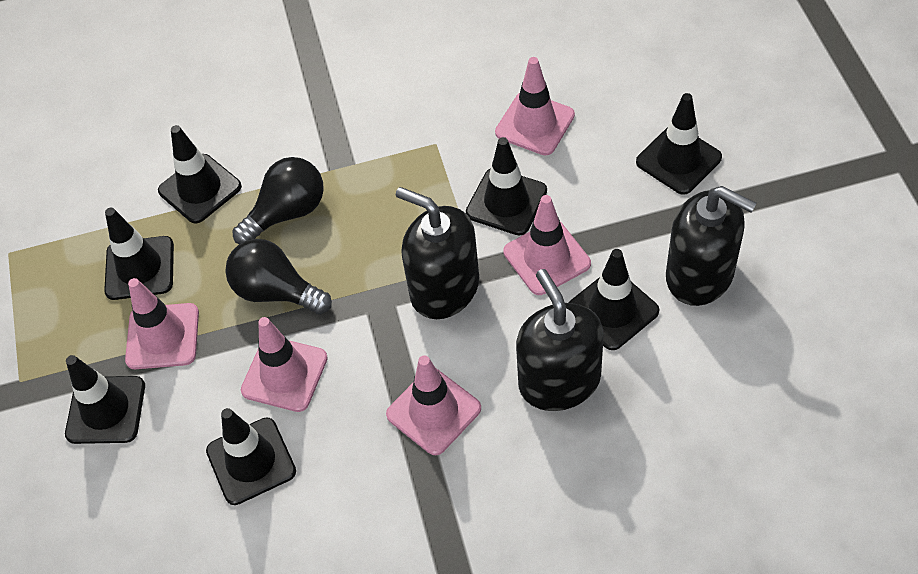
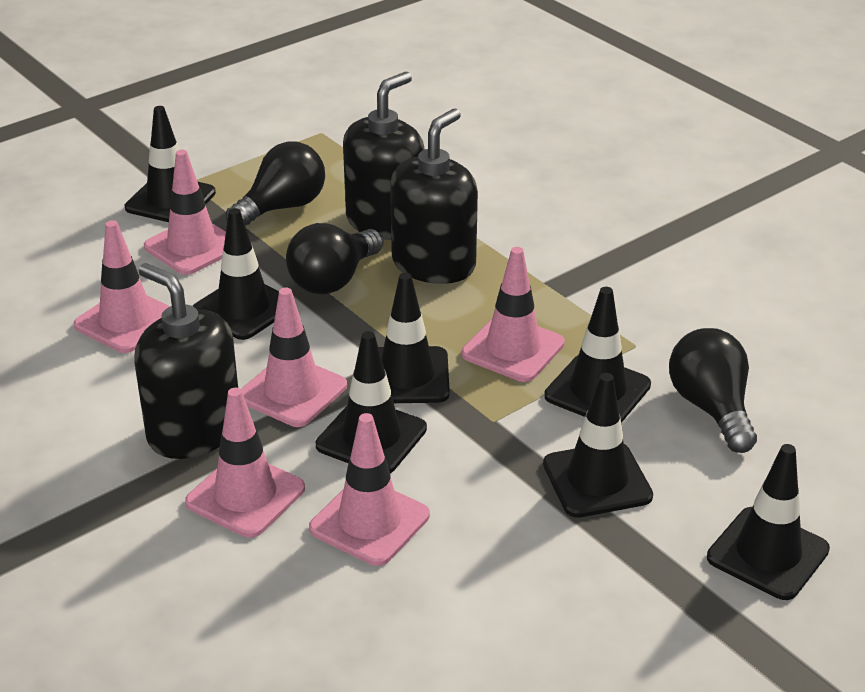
black light bulb: 2 -> 3
pink traffic cone: 5 -> 6

